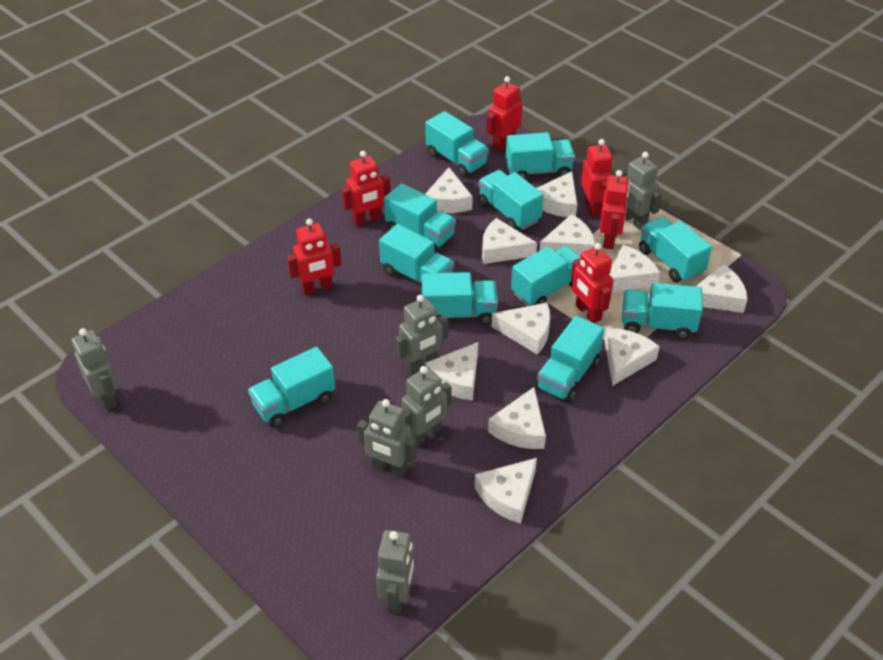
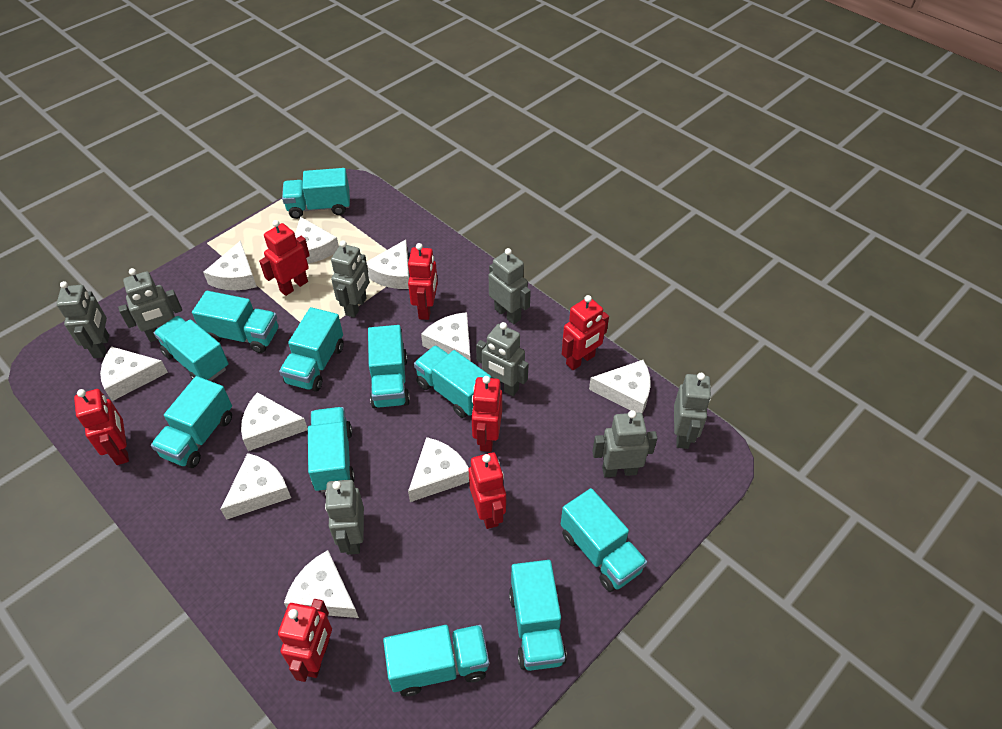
grey robot: 6 -> 8
red robot: 6 -> 7
white cheese: 11 -> 10

